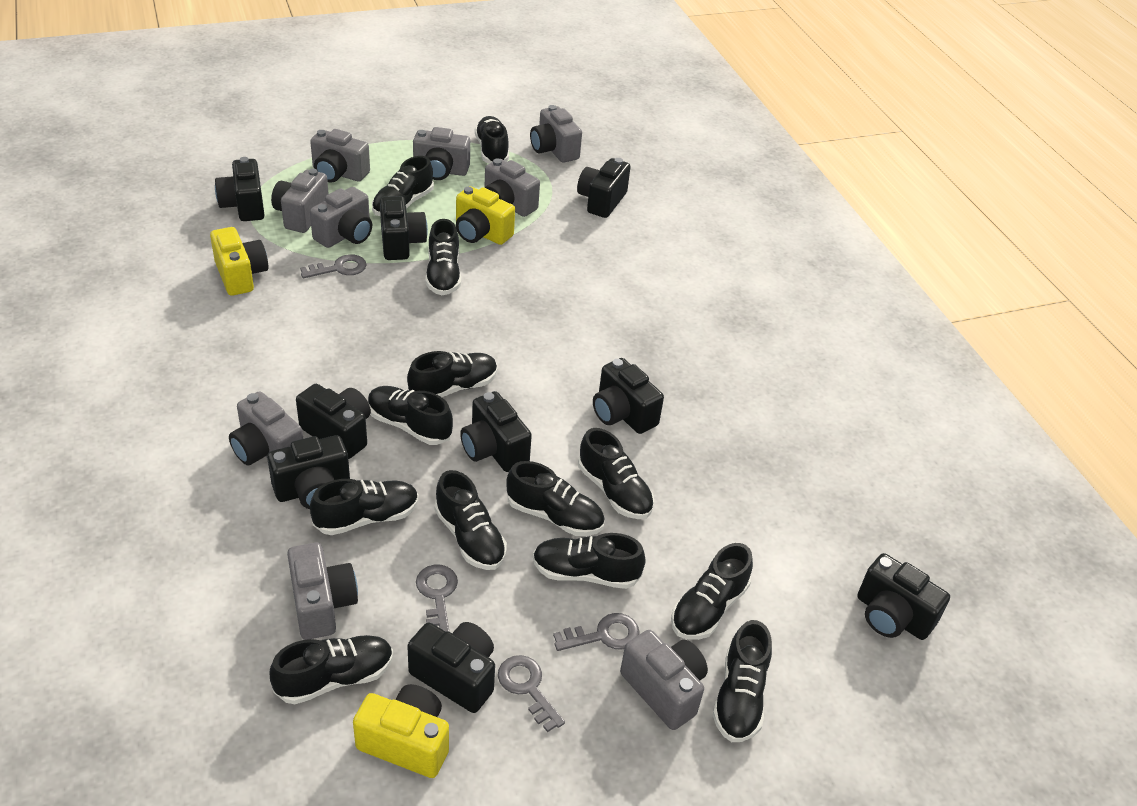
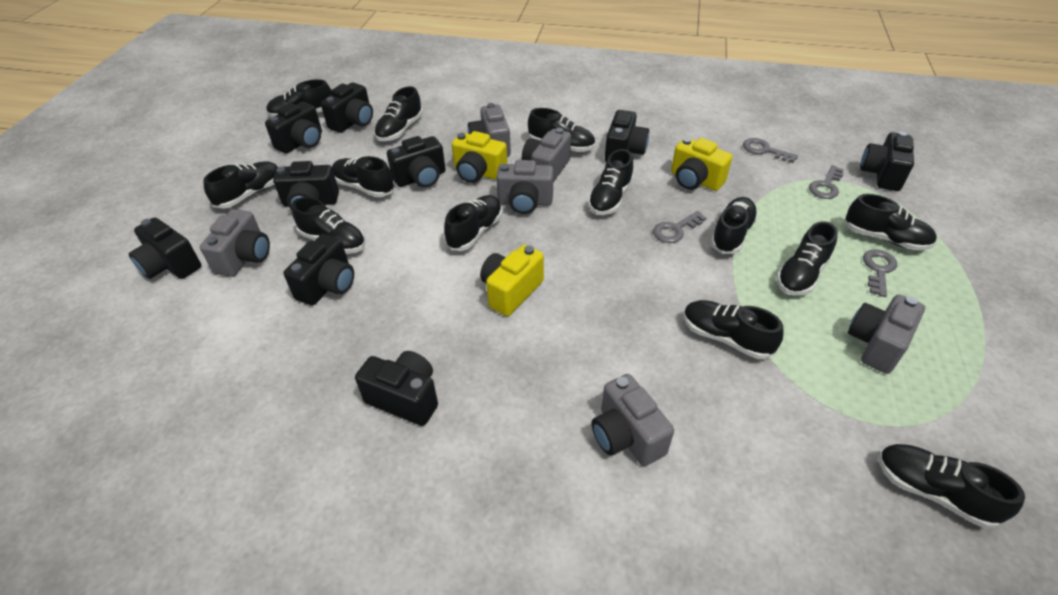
grey camera: 9 -> 6

